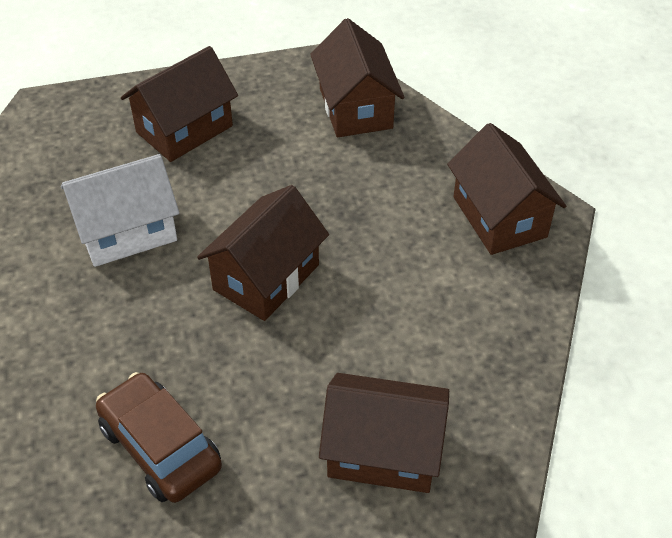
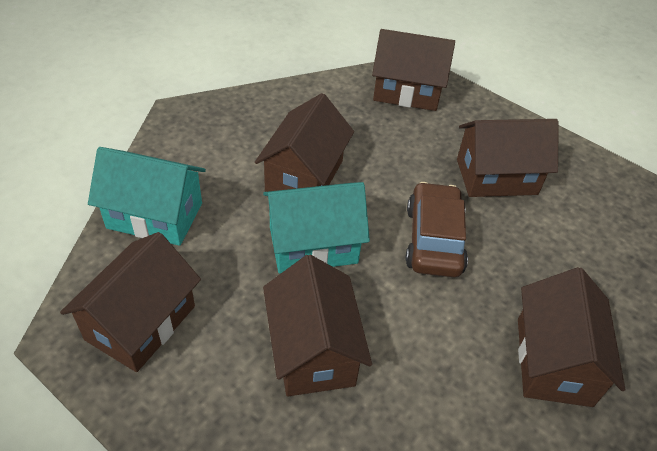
brown house: 5 -> 6
turquoise house: 0 -> 2
white house: 1 -> 0

